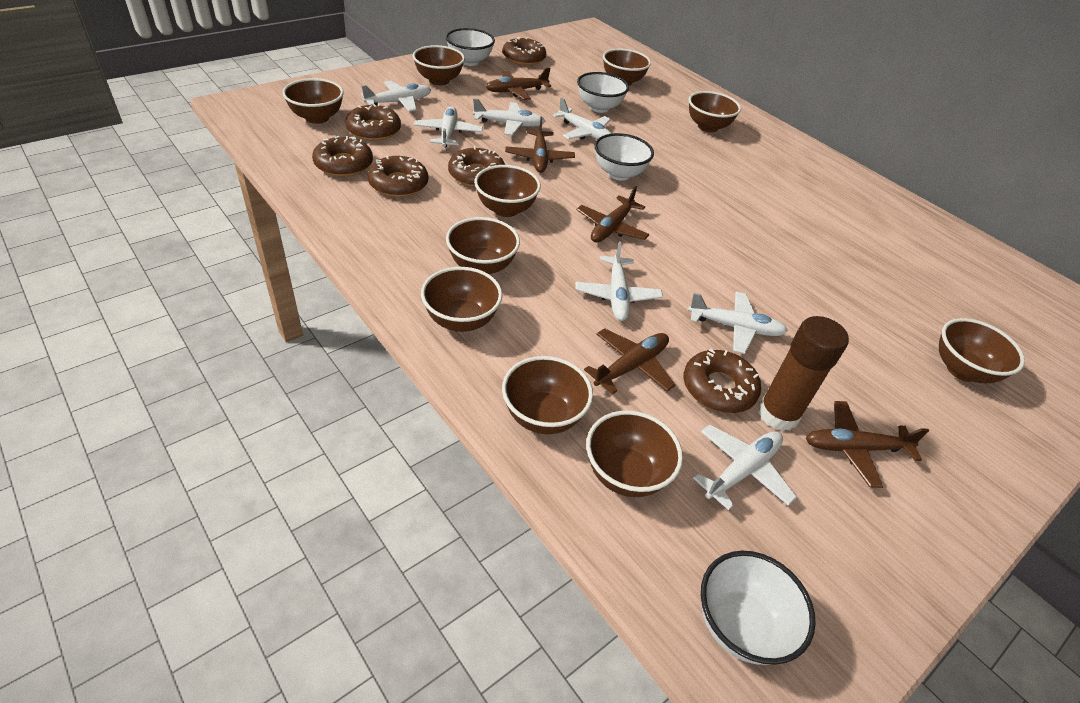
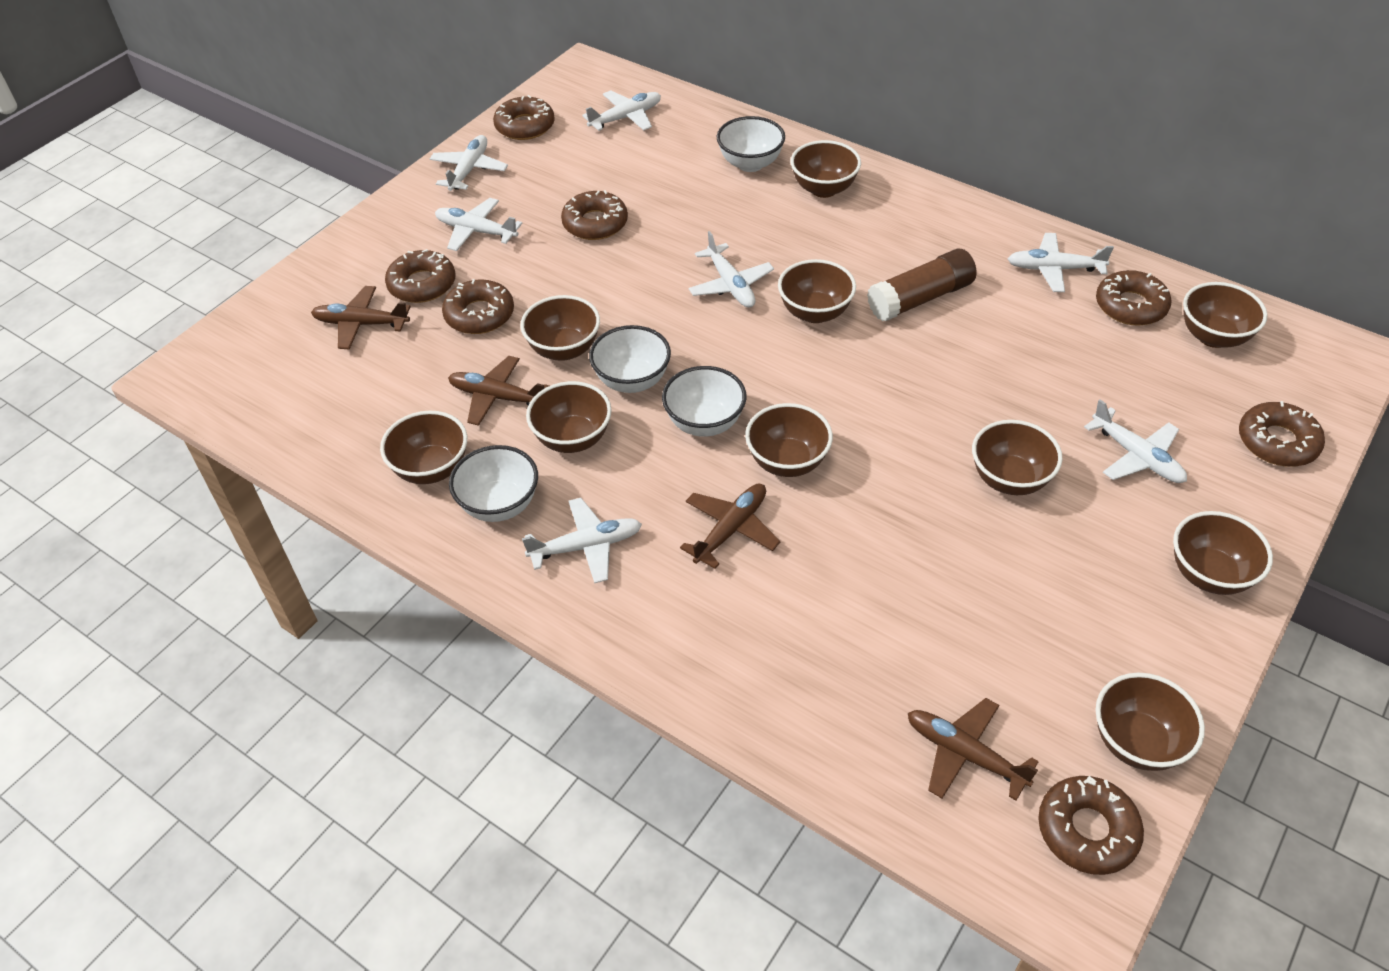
brown donut: 6 -> 7
brown plane: 5 -> 4

